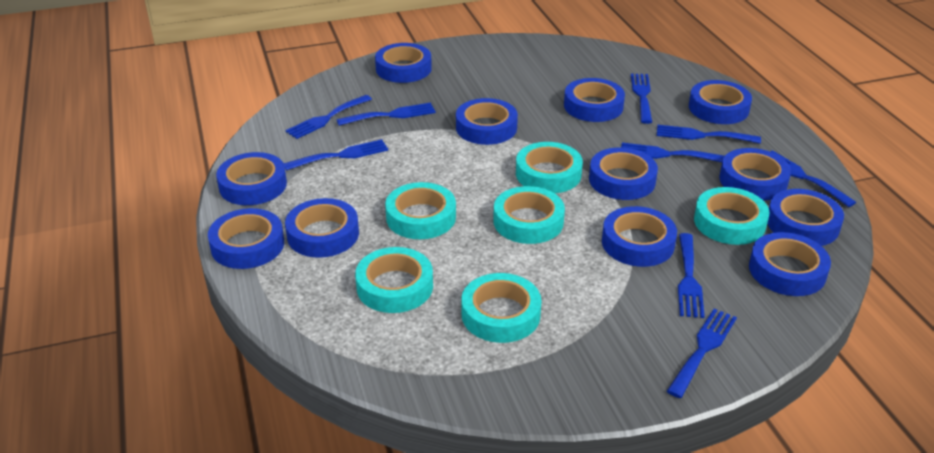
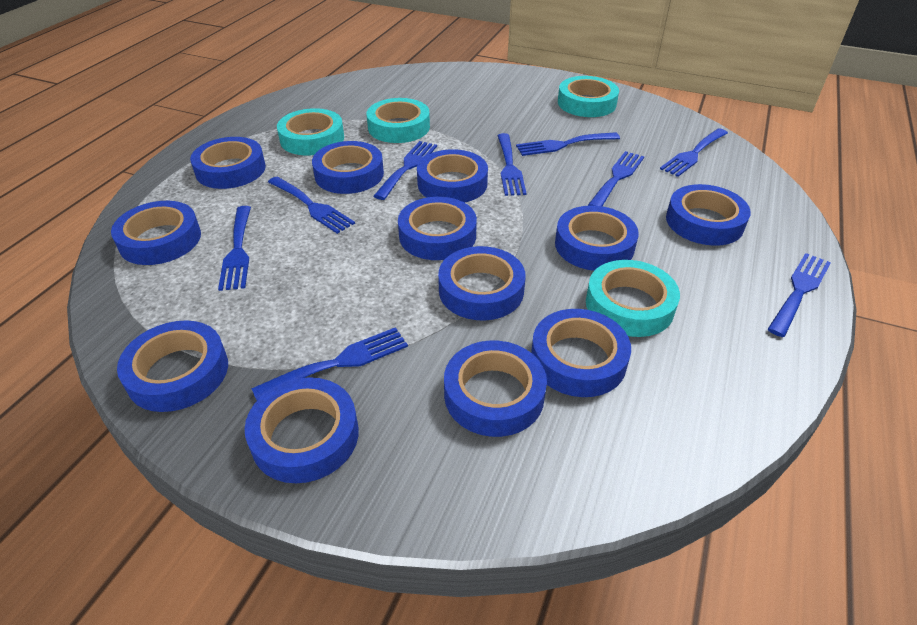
turquoise tape: 6 -> 4

